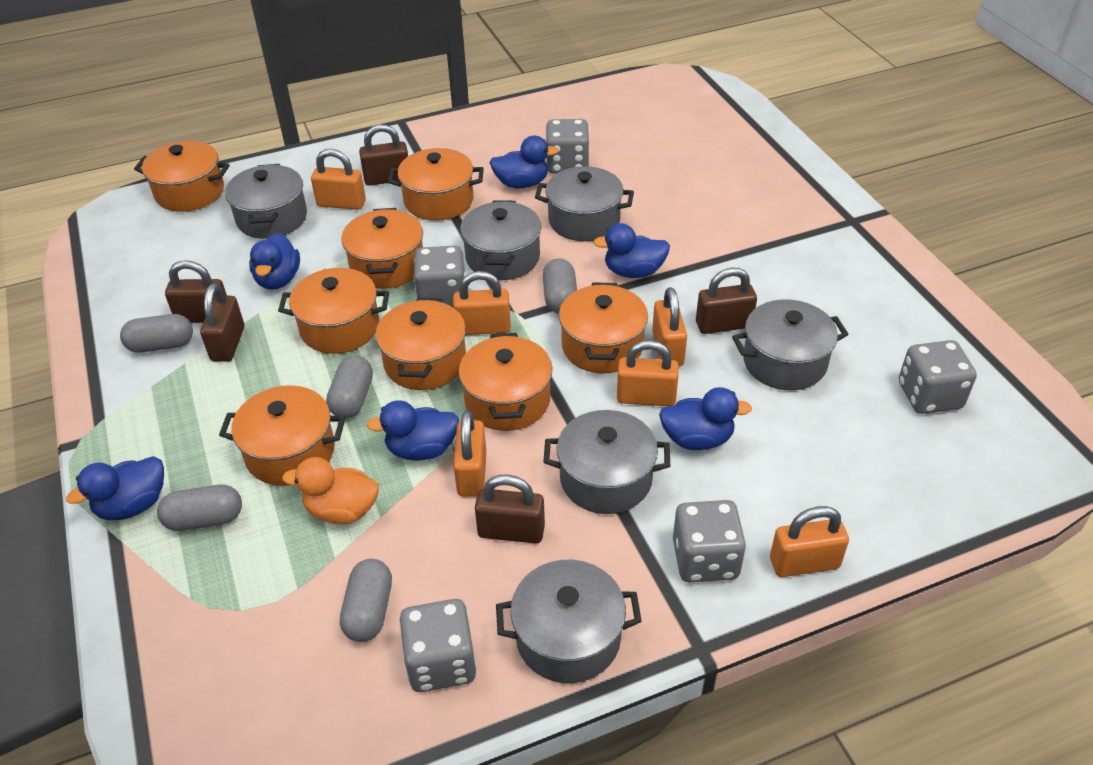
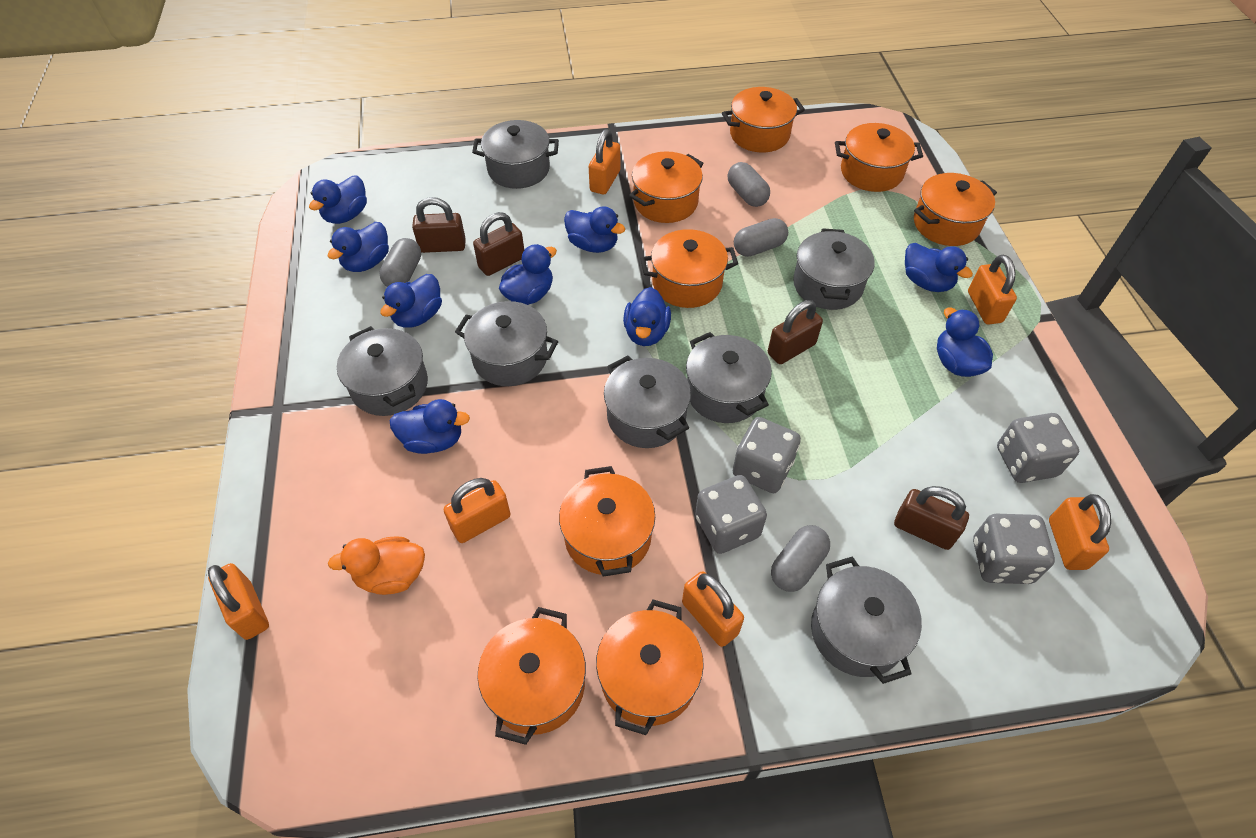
blue duck: 6 -> 9
brown padlock: 5 -> 4
grey capsule: 5 -> 4
grey dice: 5 -> 4
grey pot: 6 -> 7

